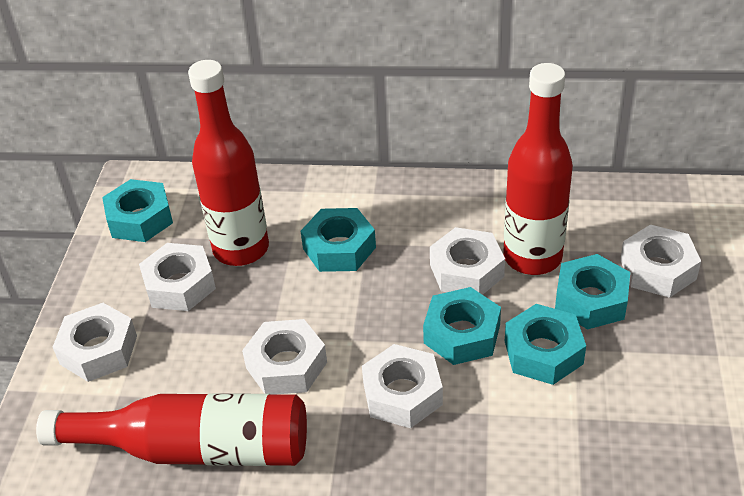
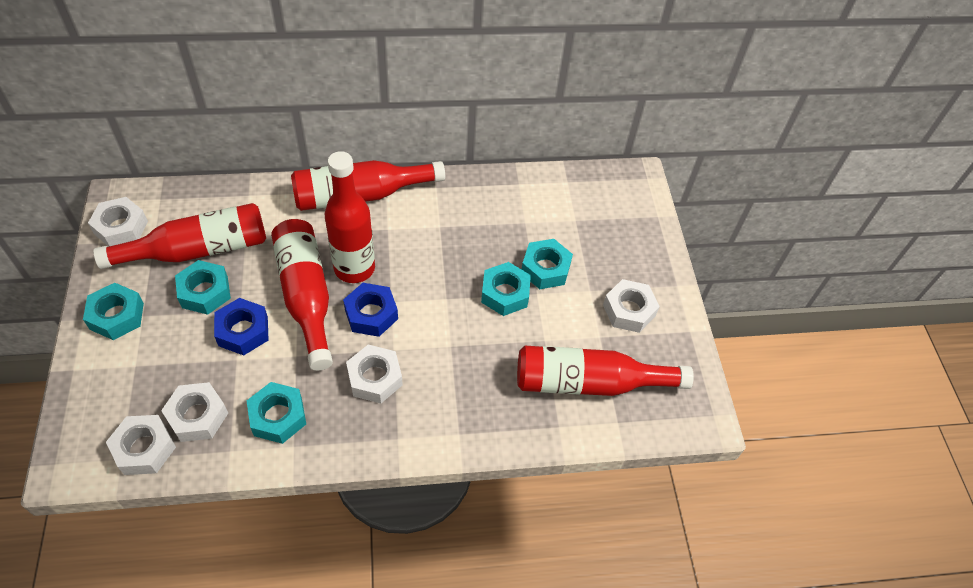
blue nut: 0 -> 2
red bottle: 3 -> 5
white nut: 6 -> 5

